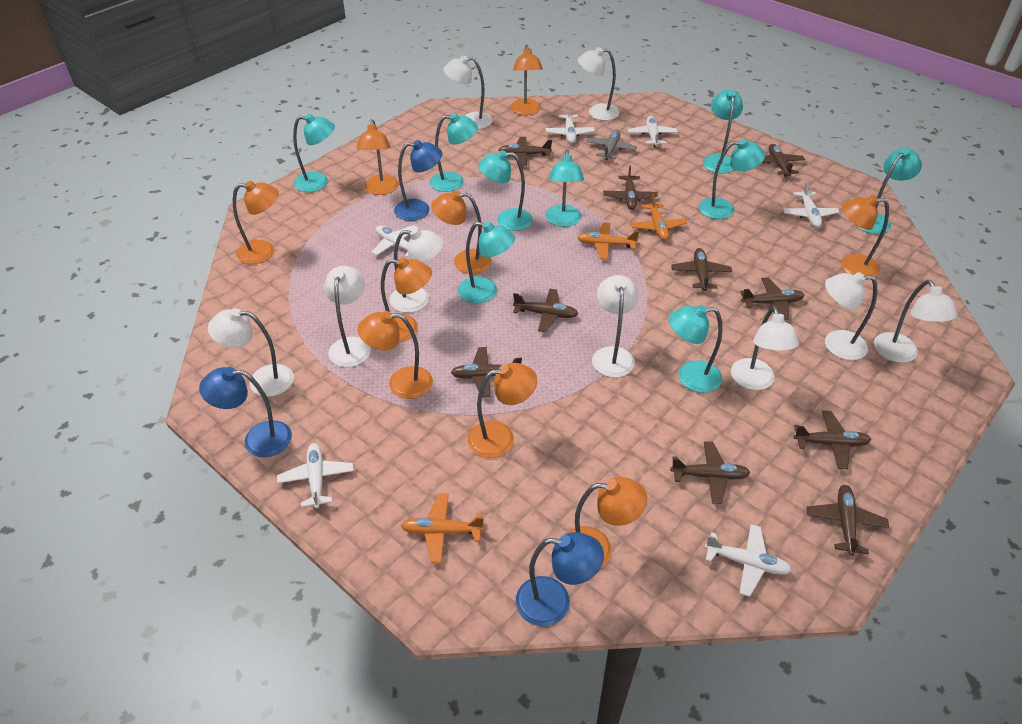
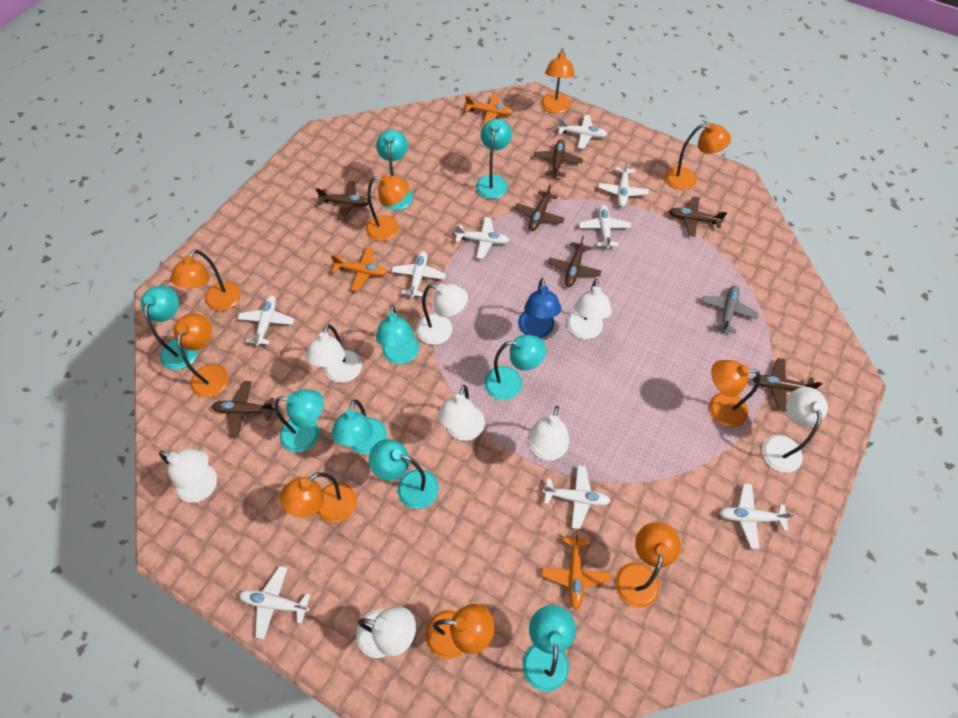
blue lamp: 3 -> 1
brown plane: 10 -> 7
white lamp: 9 -> 8
white plane: 6 -> 9

